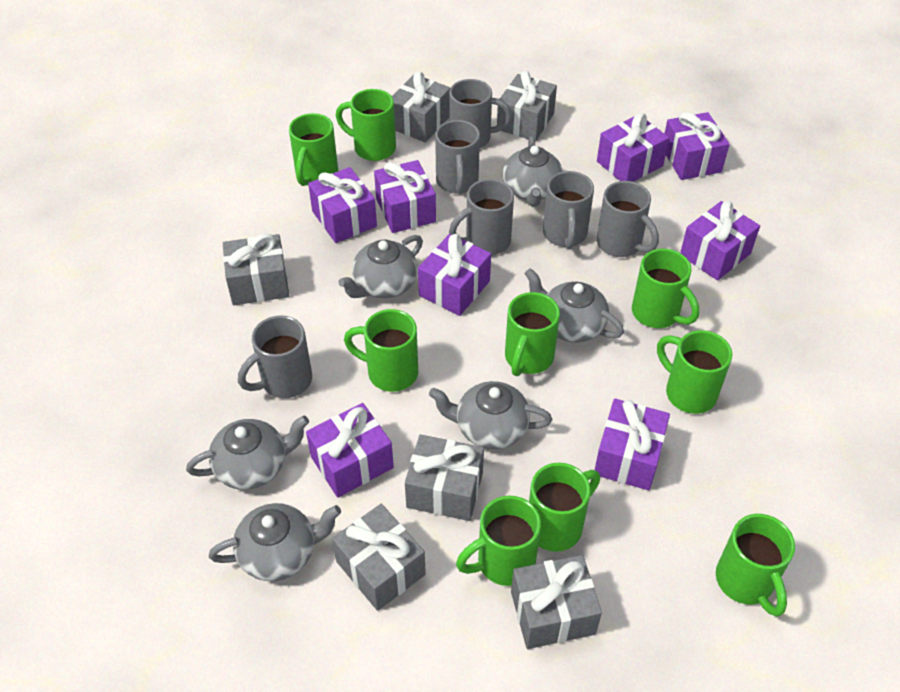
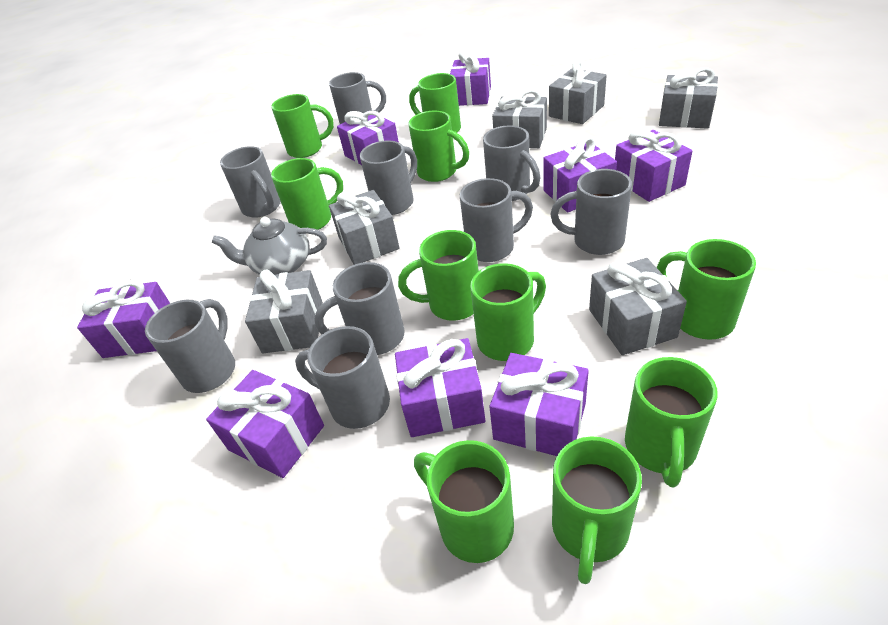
green mug: 9 -> 10
grey mug: 6 -> 9
grey teapot: 6 -> 1

